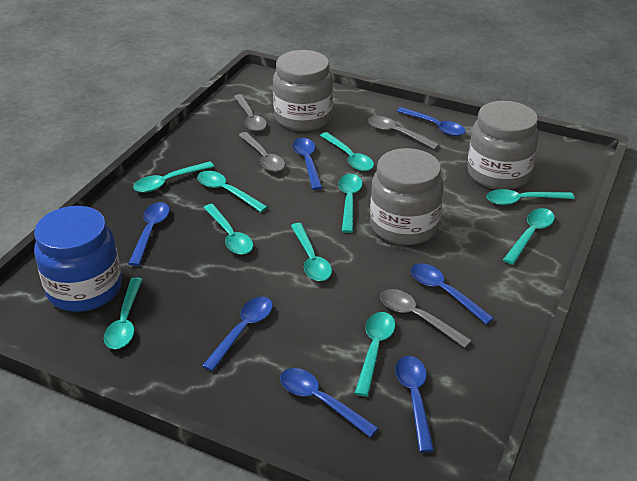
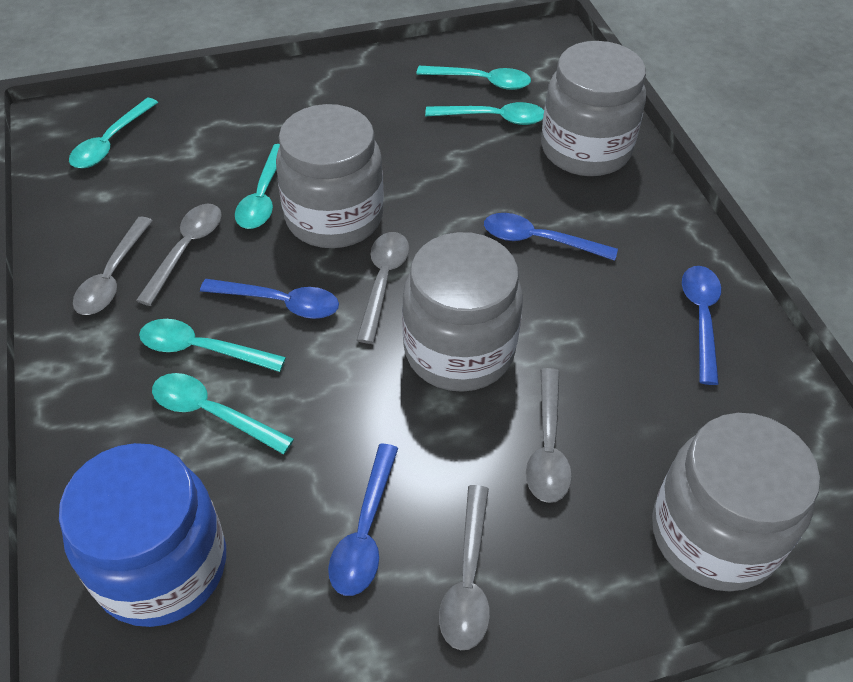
blue spoon: 7 -> 4
grey jar: 3 -> 4
grey spoon: 4 -> 5
turquoise spoon: 10 -> 6

